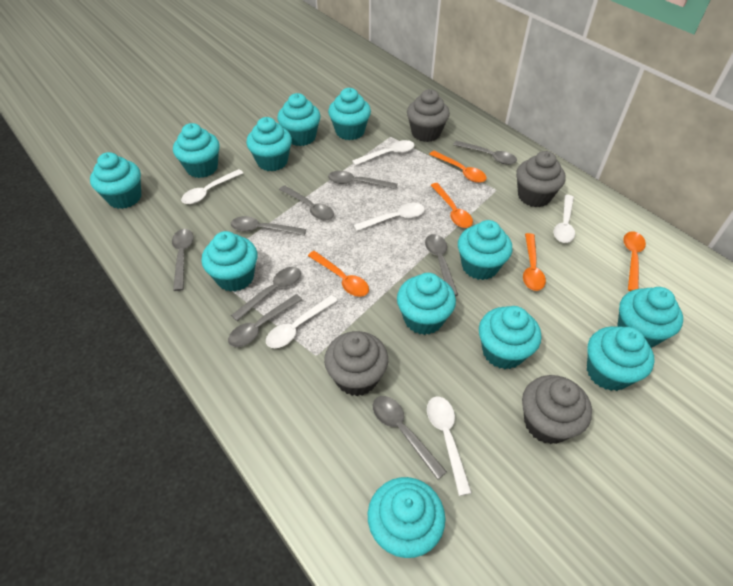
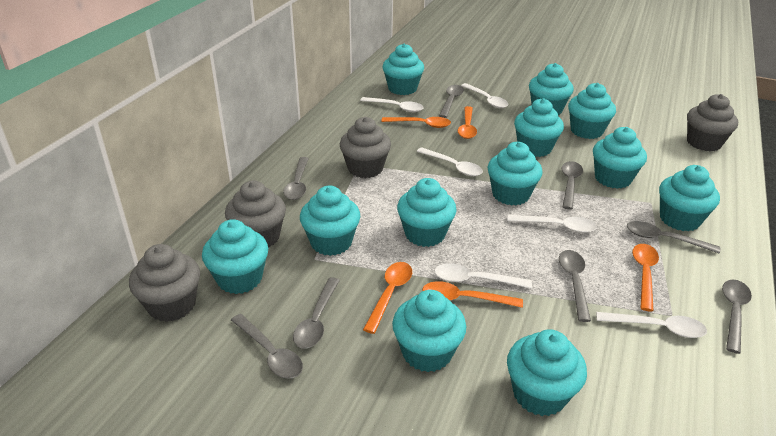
grey spoon: 9 -> 8

